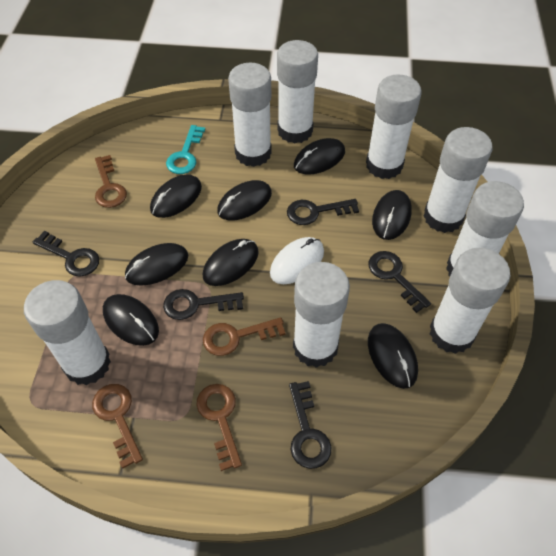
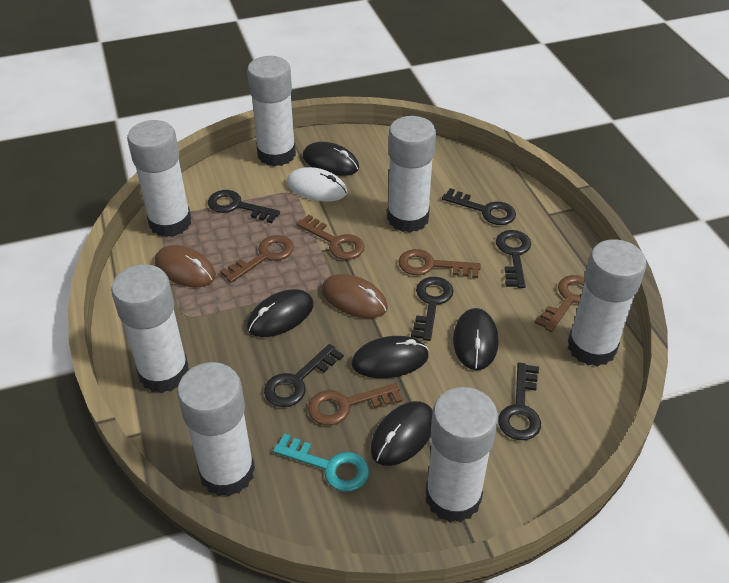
black key: 5 -> 6
black mouse: 8 -> 5
brown key: 4 -> 5
brown mouse: 0 -> 2
white glue stick: 8 -> 7

